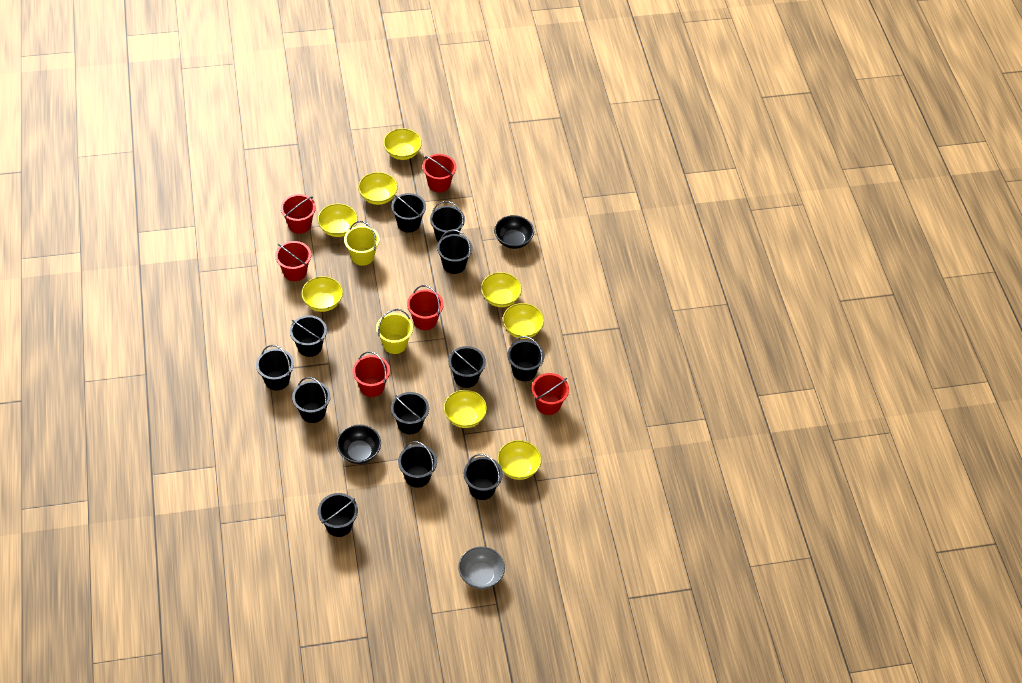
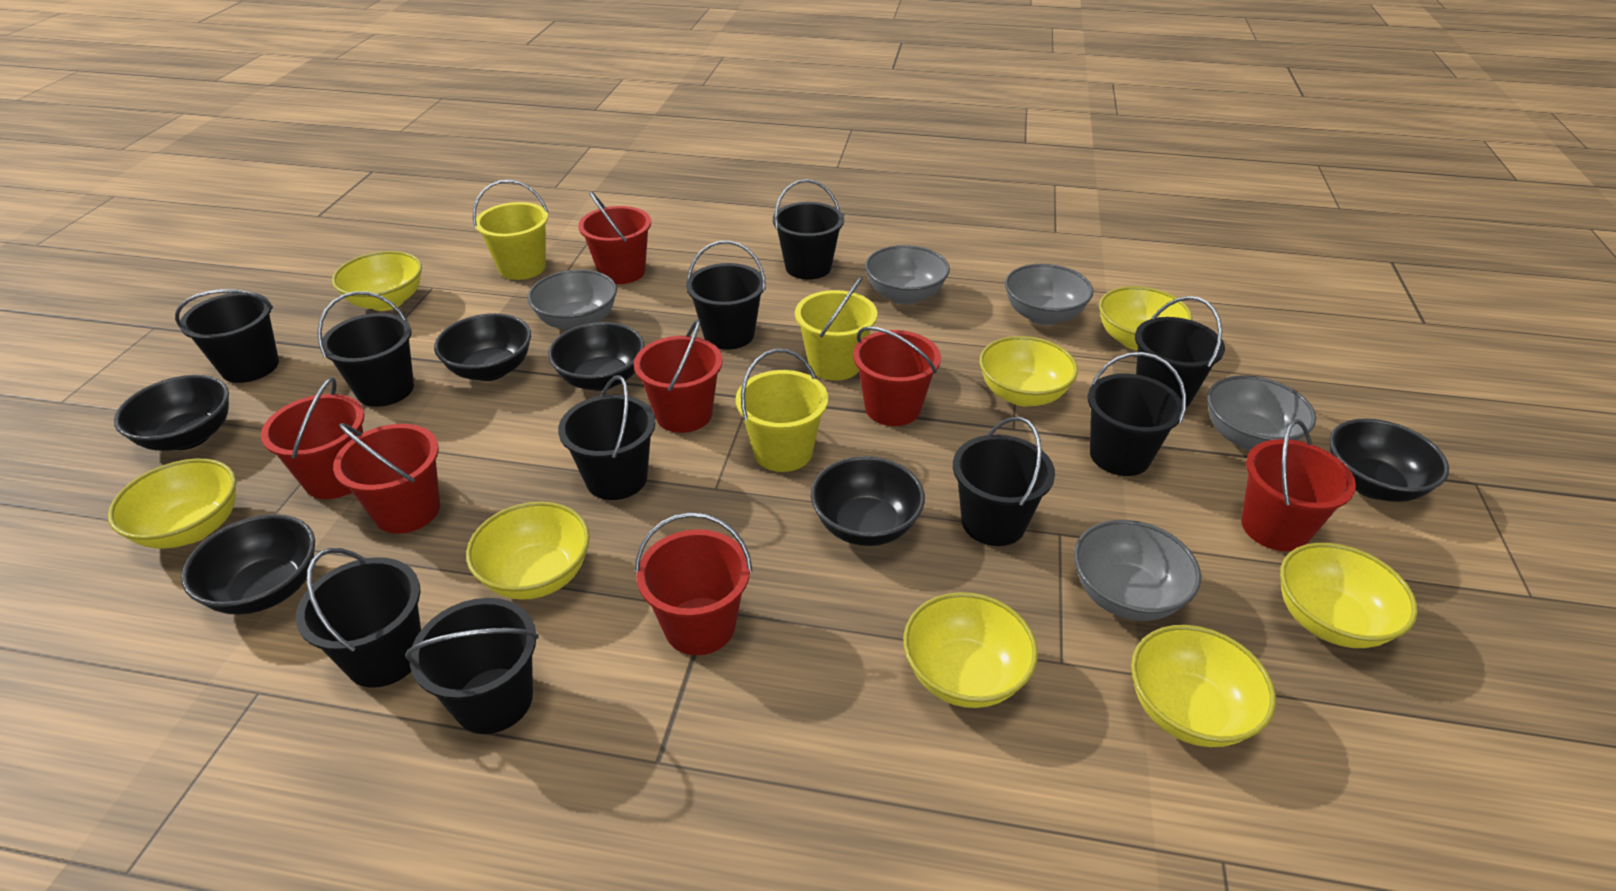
black bowl: 2 -> 6
black bucket: 12 -> 10
grey bowl: 1 -> 5
red bucket: 6 -> 7
yellow bucket: 2 -> 3

